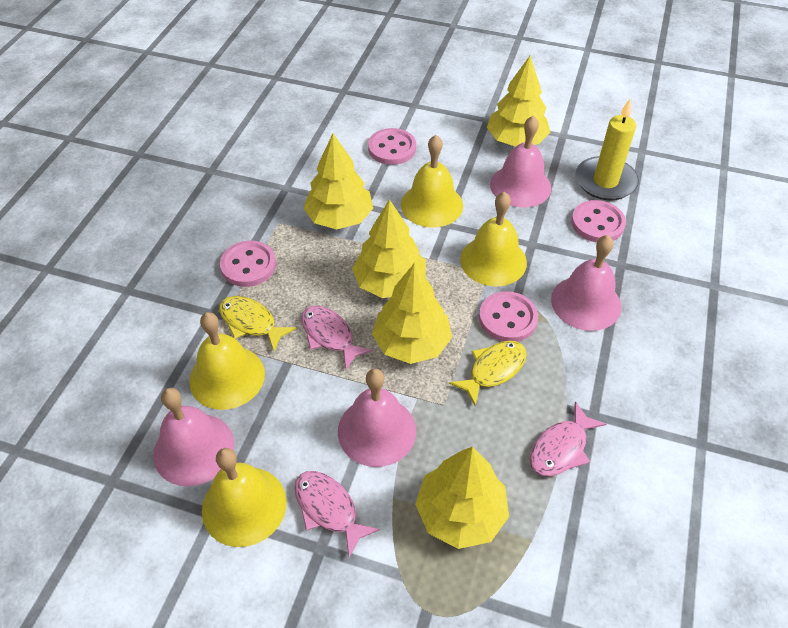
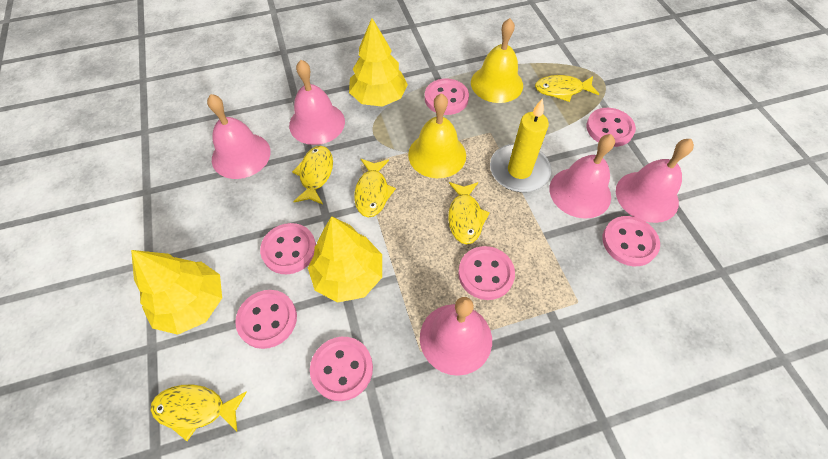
pink bell: 4 -> 5
pink button: 4 -> 7
pink fish: 3 -> 0
yellow bell: 4 -> 2
yellow fish: 2 -> 5
yellow tree: 5 -> 3

